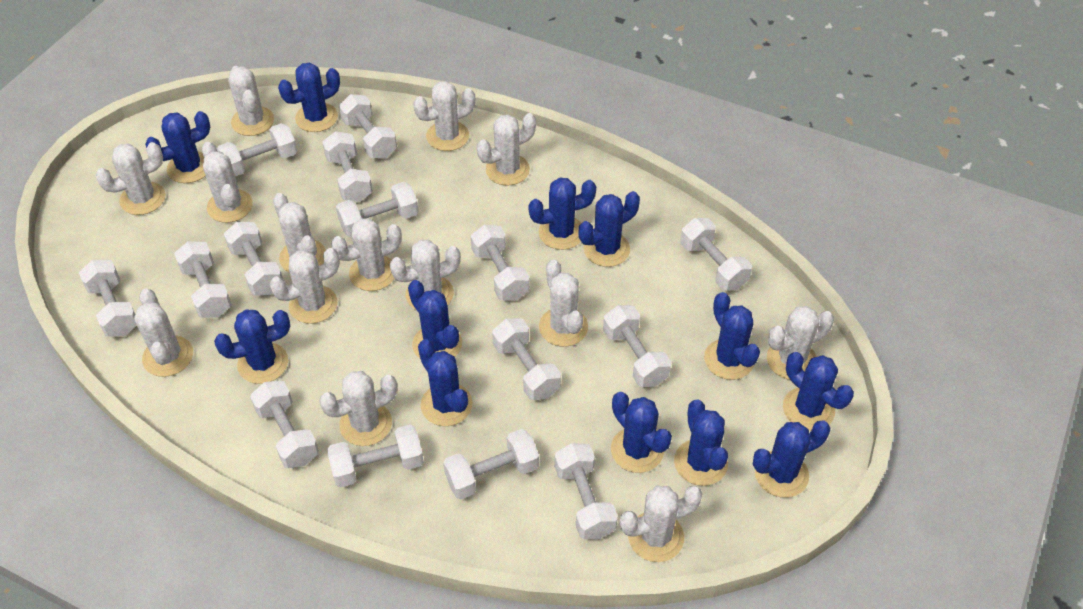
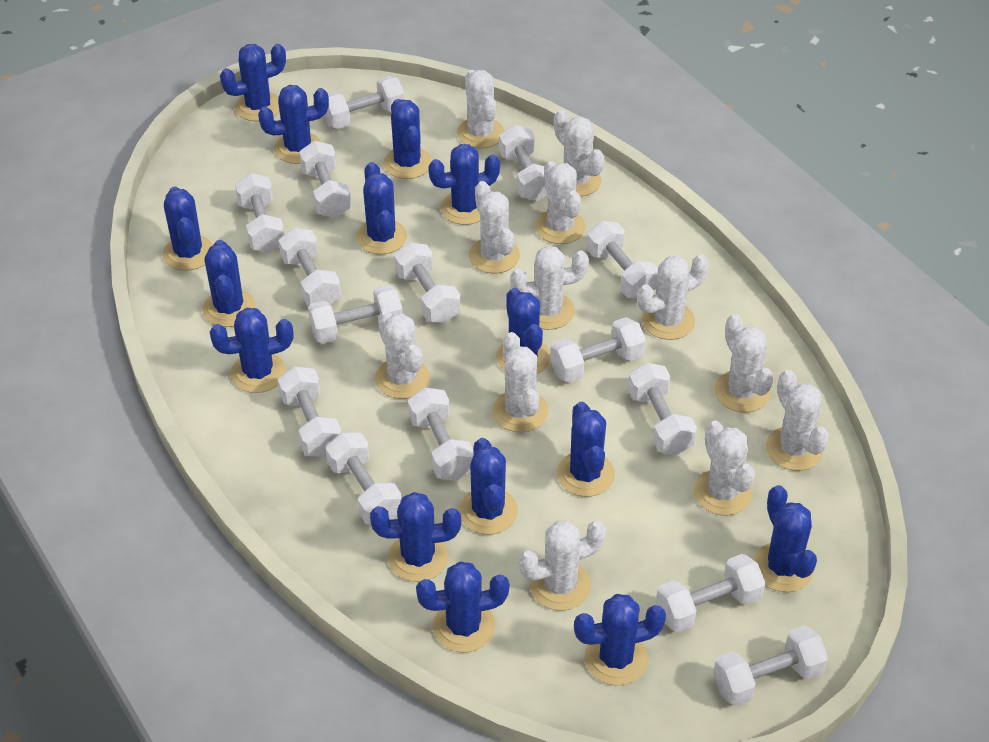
blue cactus: 12 -> 15
white cactus: 14 -> 12

